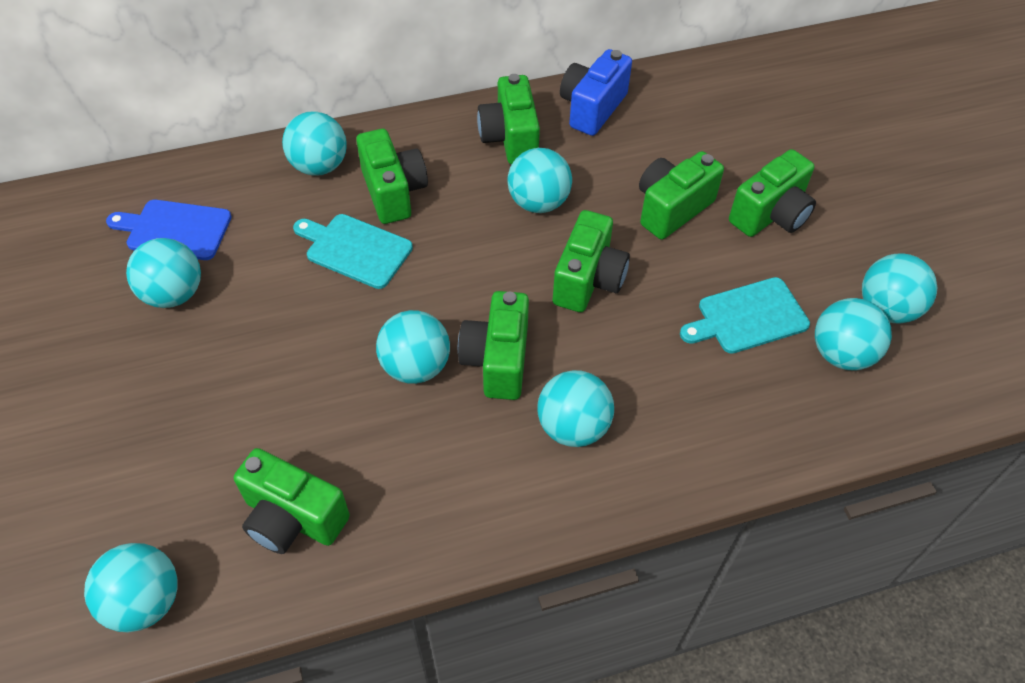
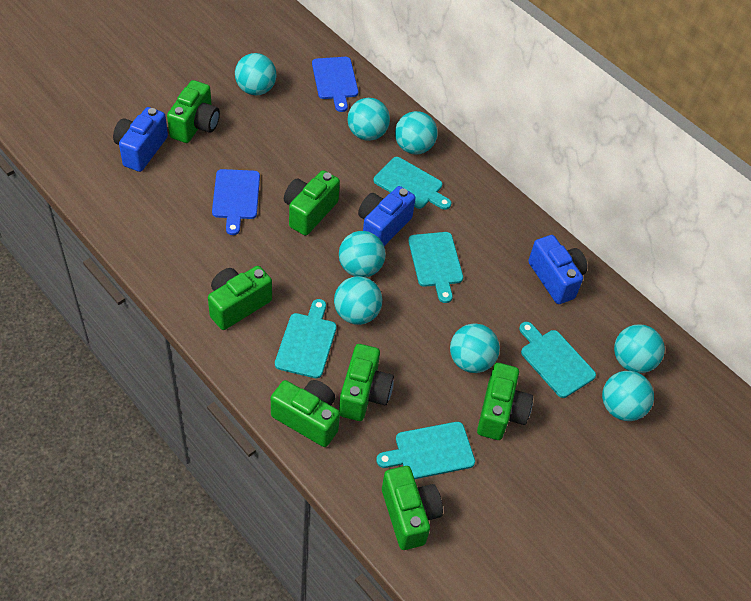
blue camera: 1 -> 3
blue cutting board: 1 -> 2
turquoise cutting board: 2 -> 5

